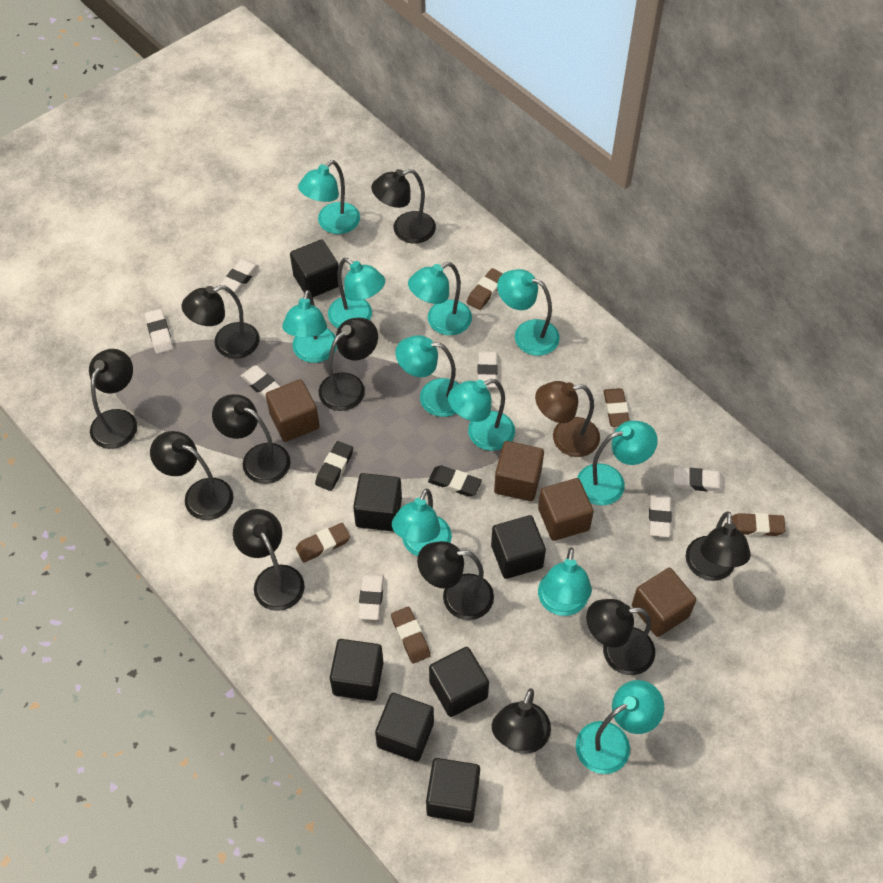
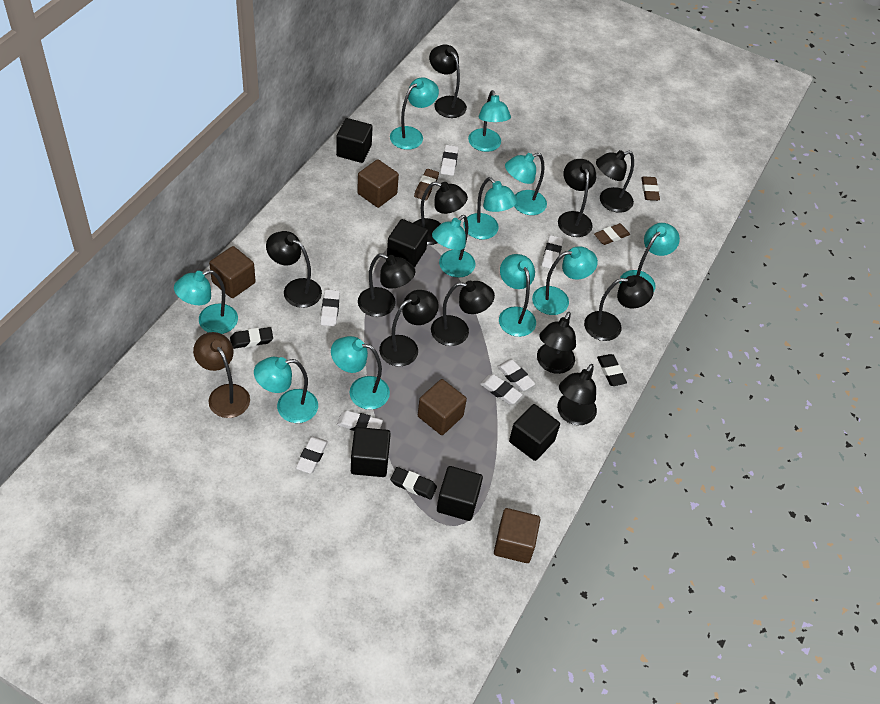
black cube: 7 -> 5
black eraser: 2 -> 3
brown eraser: 5 -> 3

